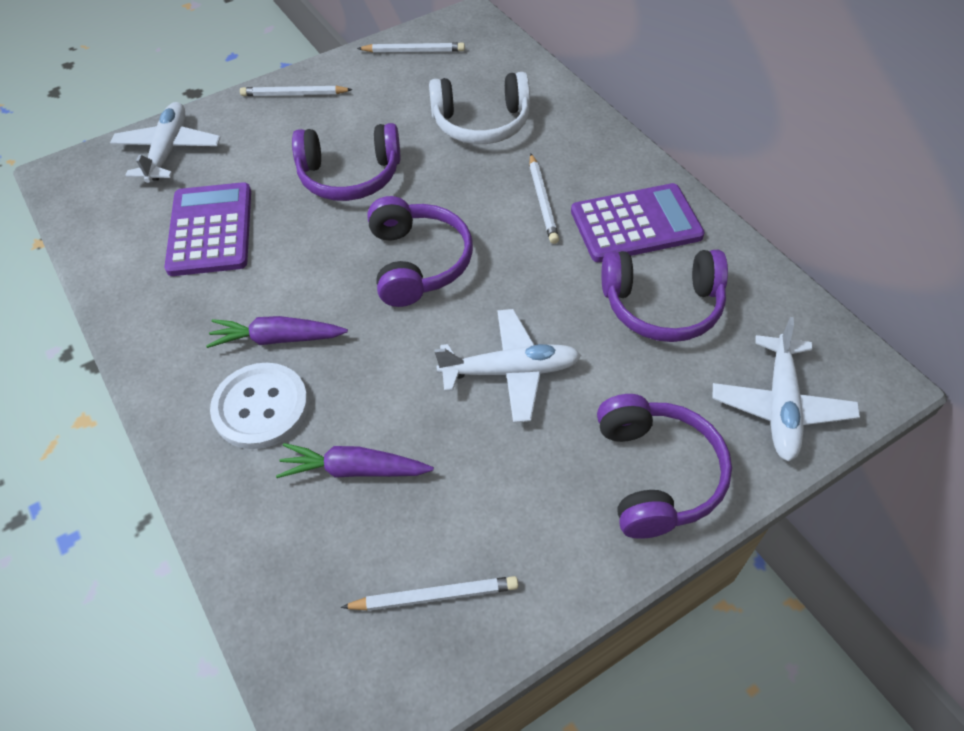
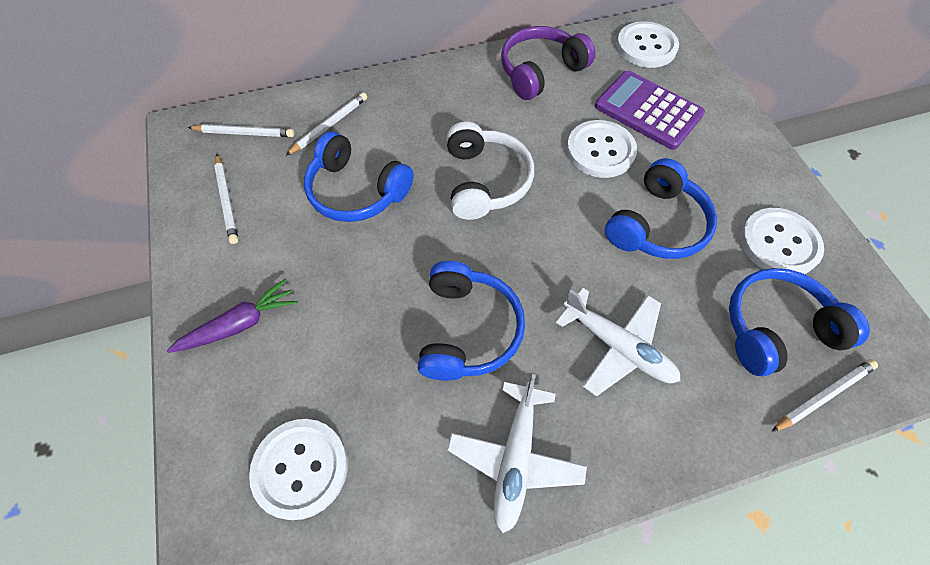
blue headphones: 0 -> 4
purple calculator: 2 -> 1
purple carrot: 2 -> 1
purple headphones: 4 -> 1
white button: 1 -> 4
white plane: 3 -> 2

